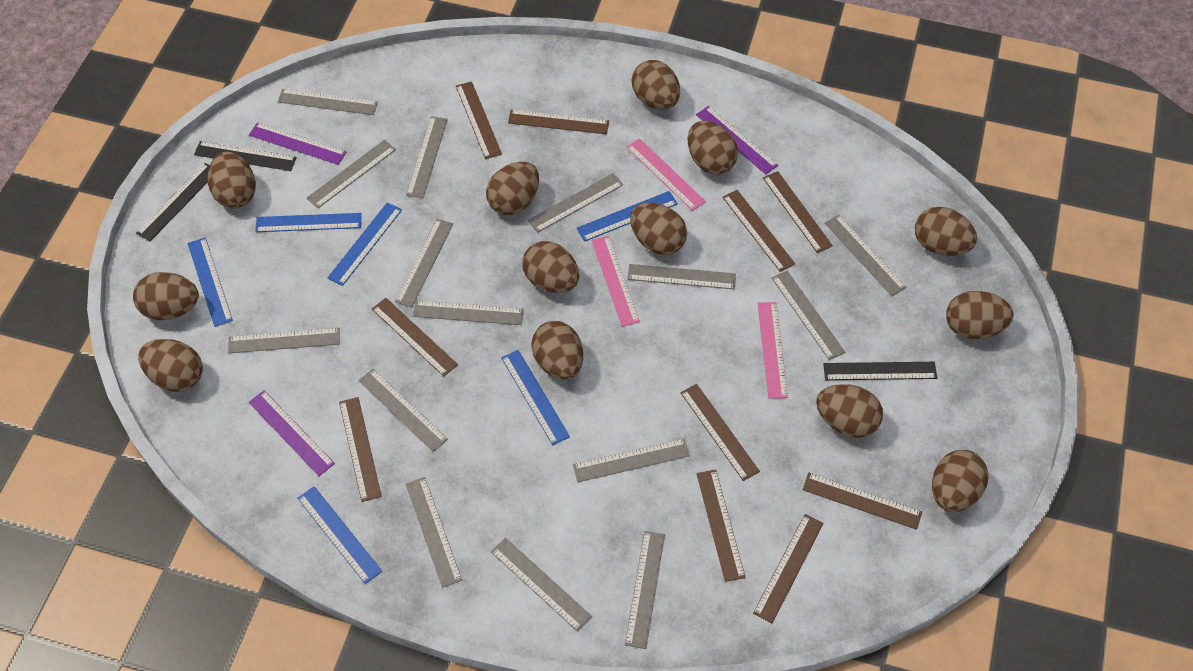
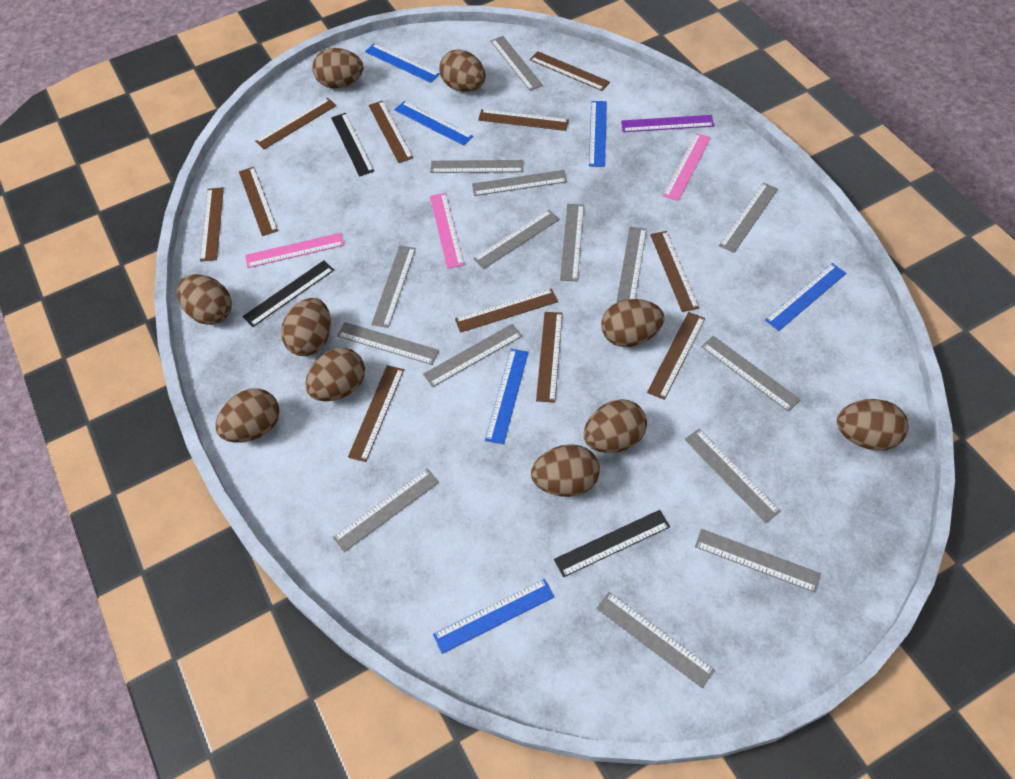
brown egg: 13 -> 10
brown ruler: 10 -> 11
purple ruler: 3 -> 1

